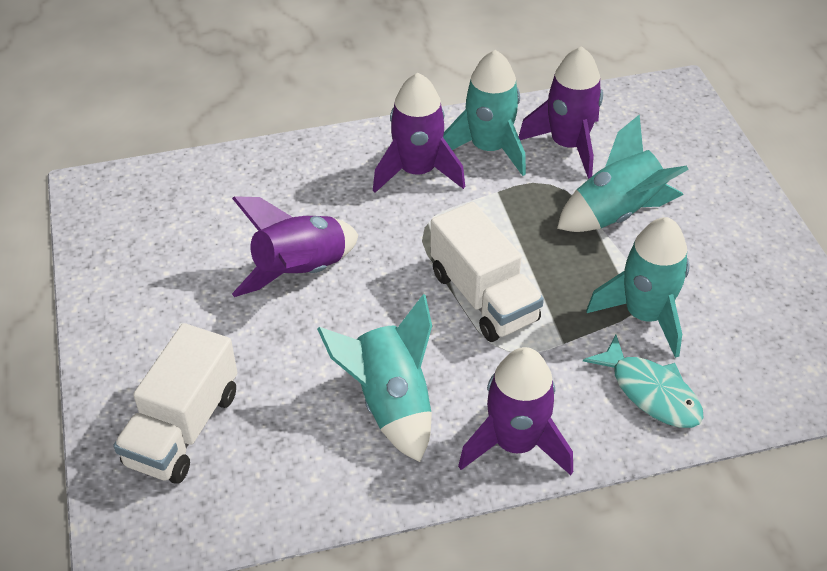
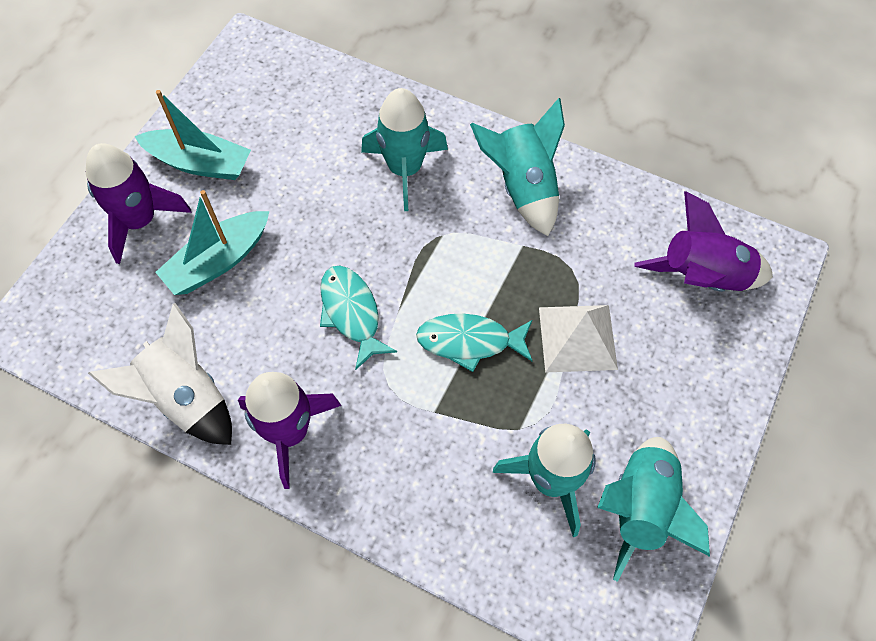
purple rocket: 4 -> 3
turquoise boat: 0 -> 2
turquoise fish: 1 -> 2
white pyramid: 0 -> 1
white rocket: 0 -> 1
white truck: 2 -> 0

